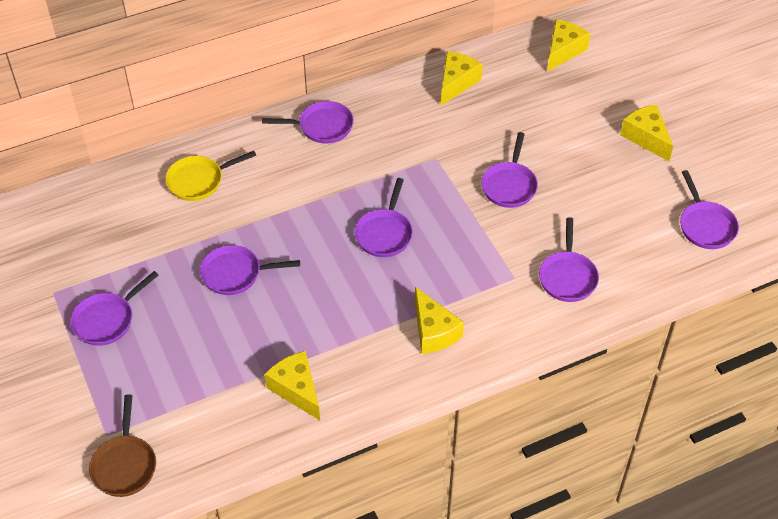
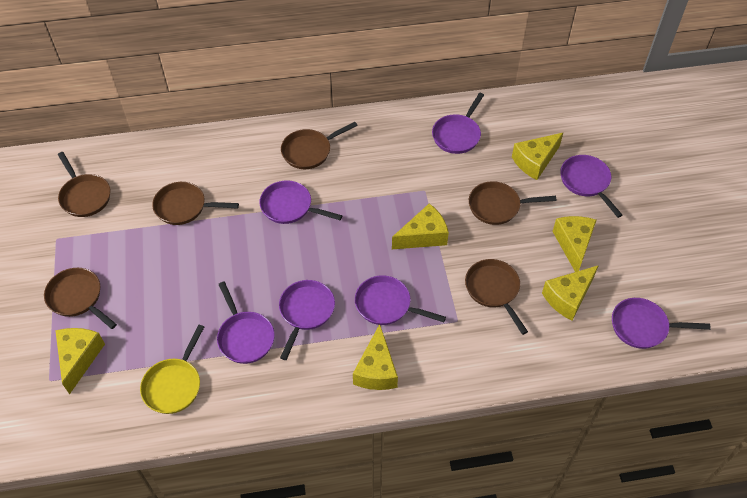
brown pan: 1 -> 6
yellow cheese: 5 -> 6

